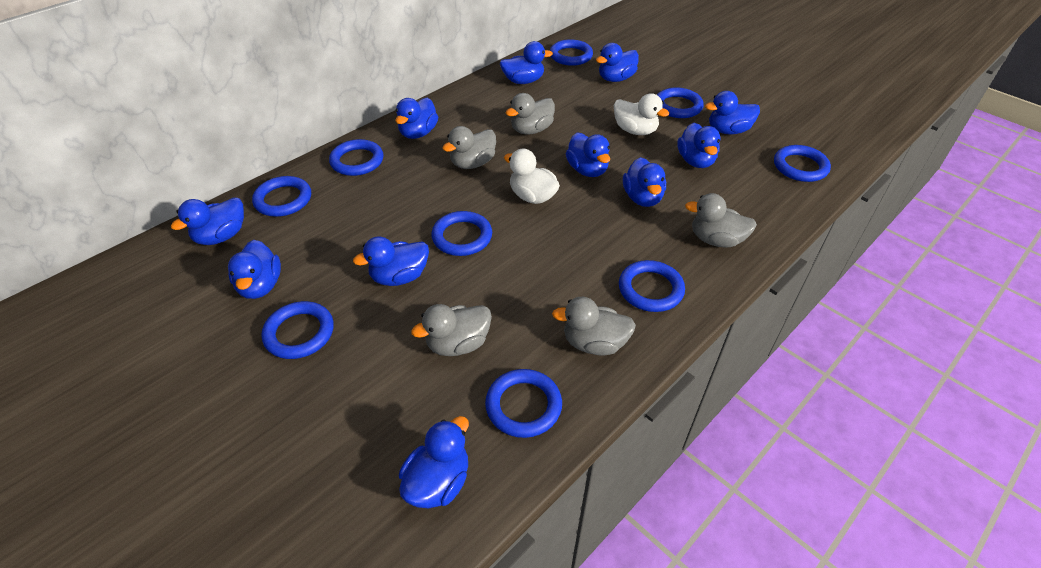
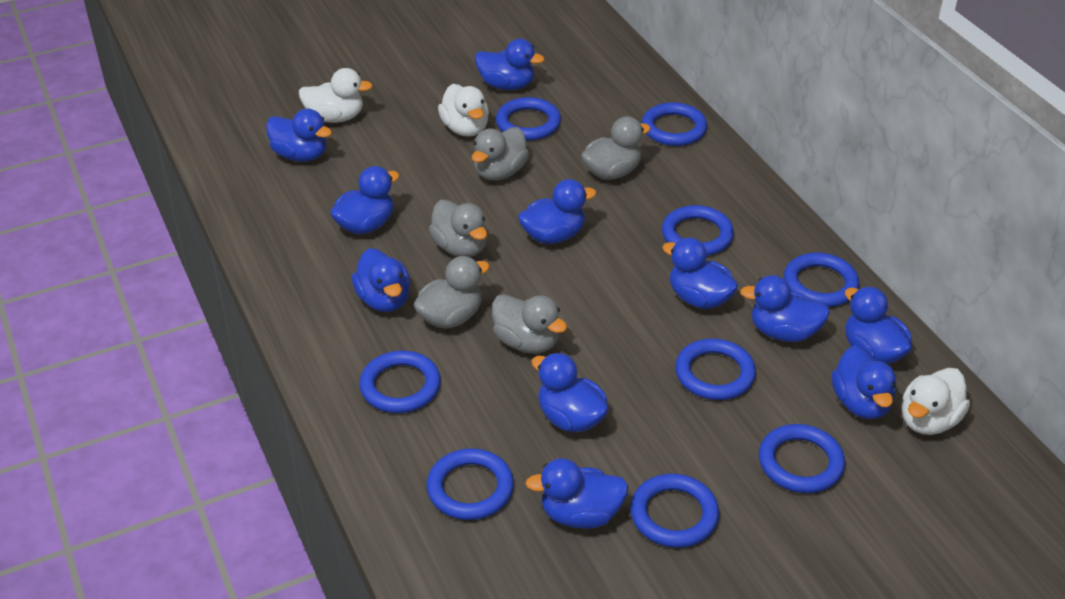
white duck: 2 -> 3

